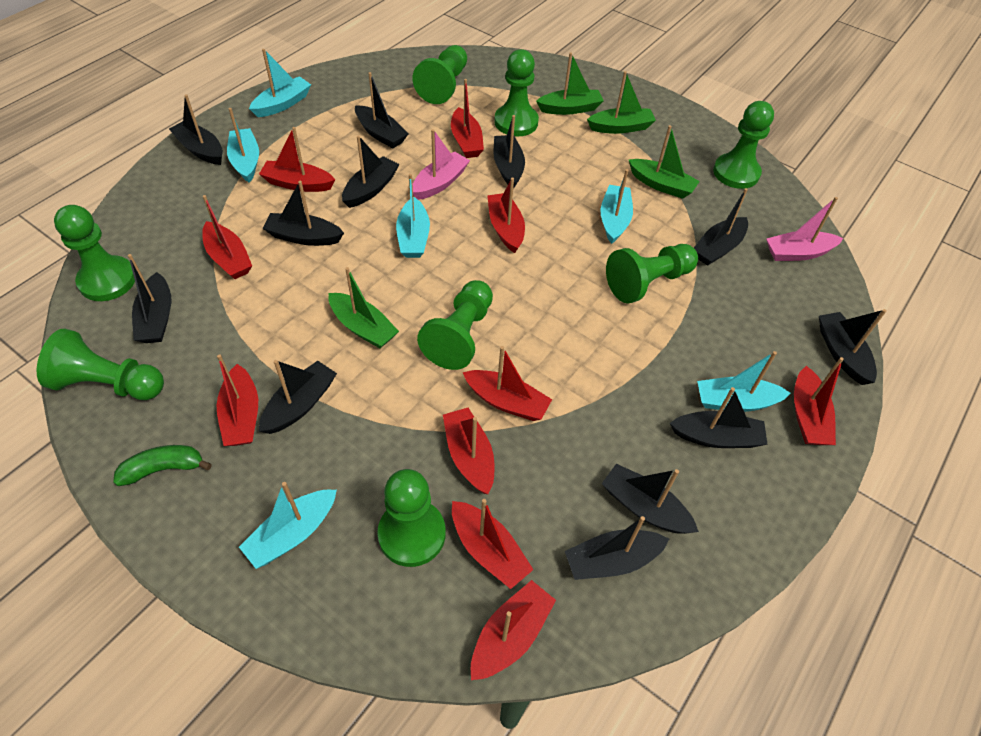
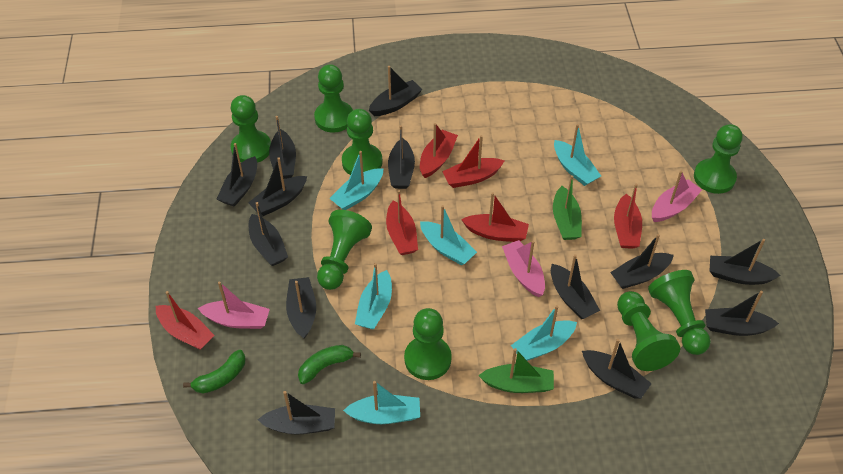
black boat: 12 -> 13
green banana: 1 -> 2
green boat: 4 -> 2
pink boat: 2 -> 3
red boat: 10 -> 6

